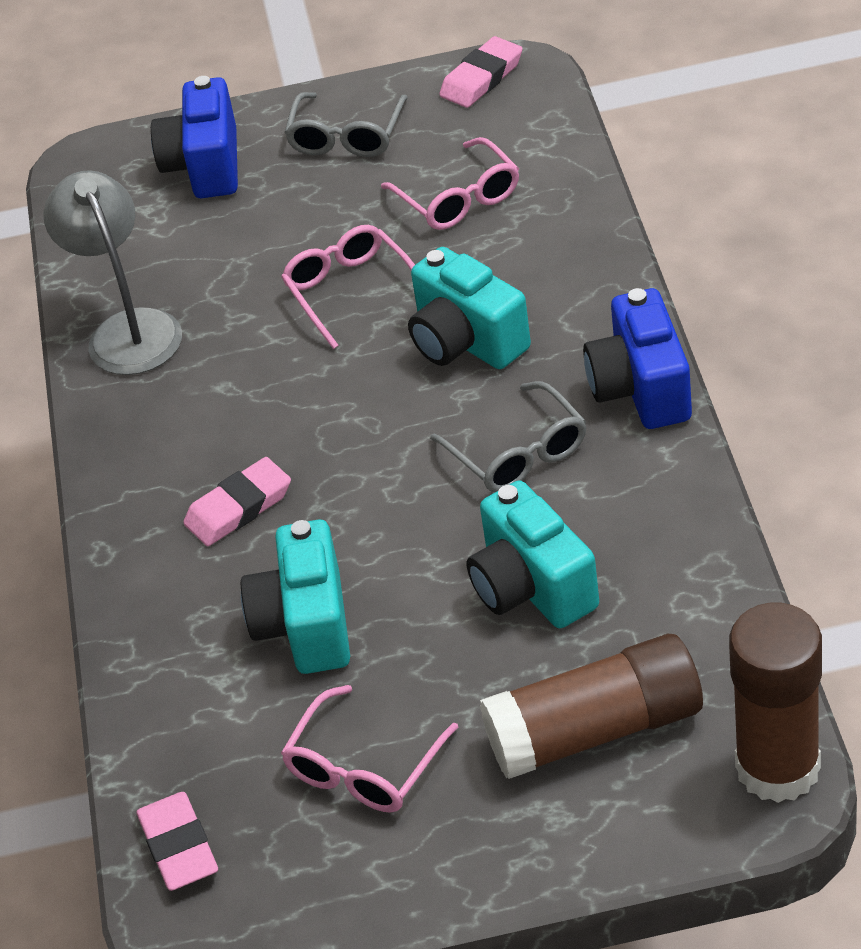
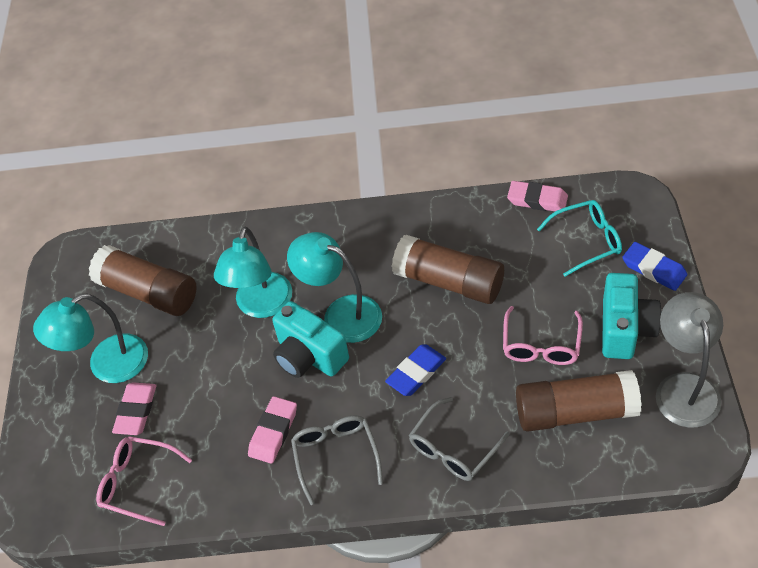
blue camera: 2 -> 0
blue eraser: 0 -> 2
brown glue stick: 2 -> 3
pink glasses: 3 -> 2
turquoise camera: 3 -> 2
turquoise glasses: 0 -> 1
turquoise lamp: 0 -> 3

